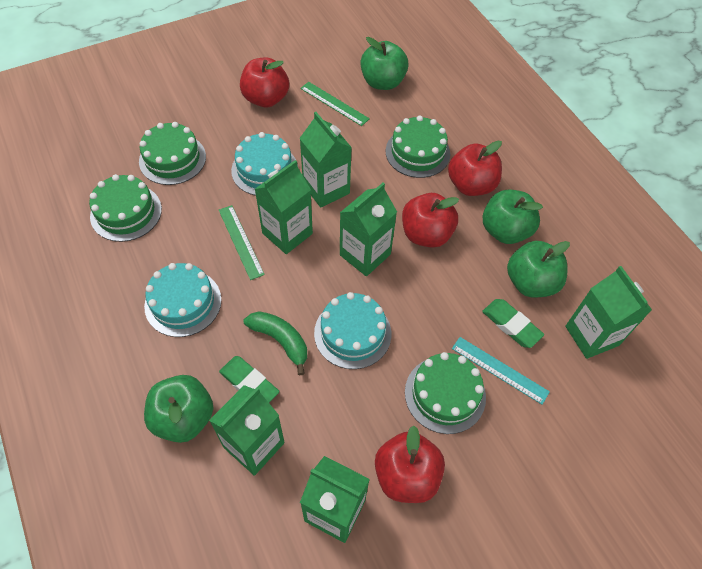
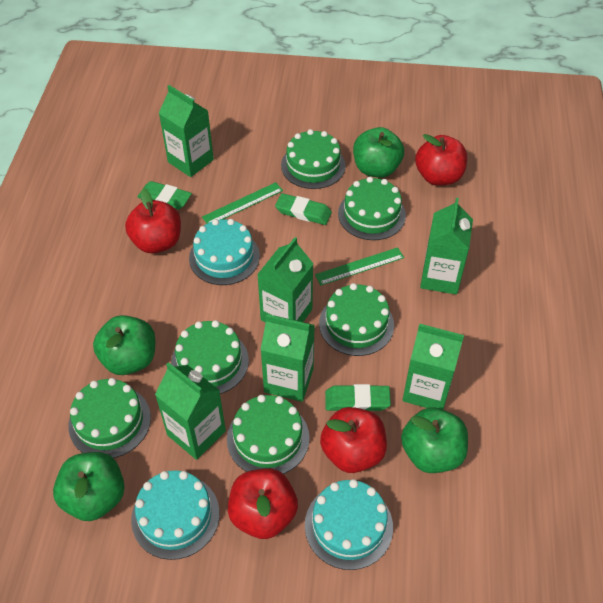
green banana: 1 -> 0
green cake: 4 -> 6
green eraser: 2 -> 3
turquoise ruler: 1 -> 0

